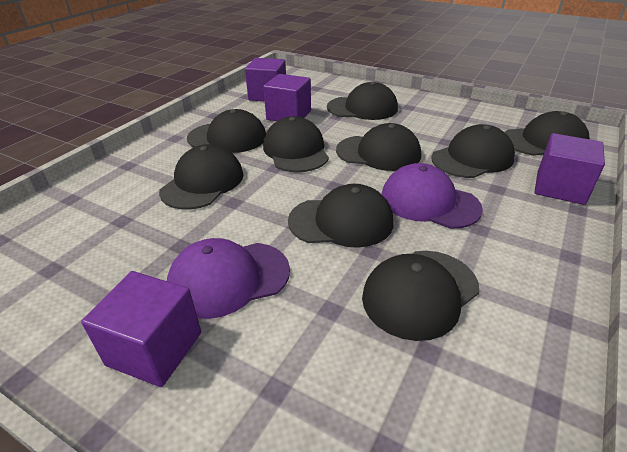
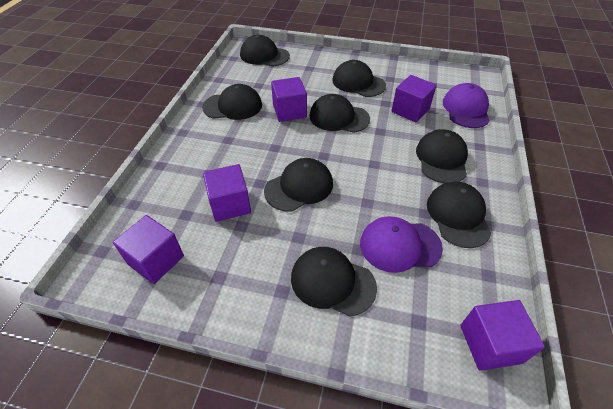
black cap: 9 -> 8
purple cube: 4 -> 5

